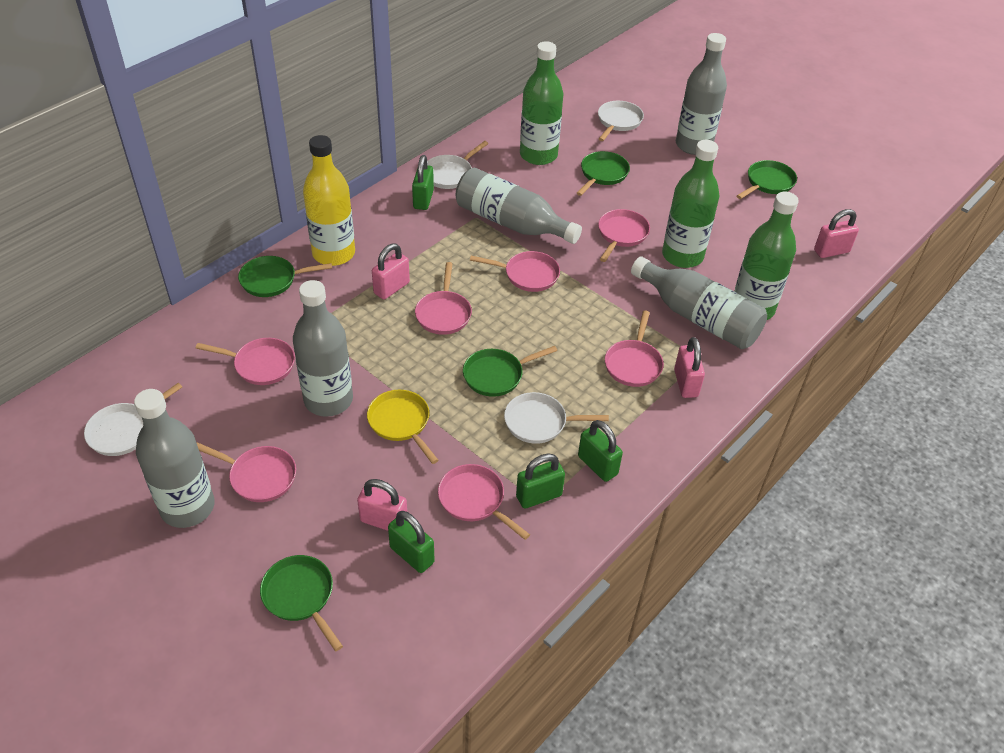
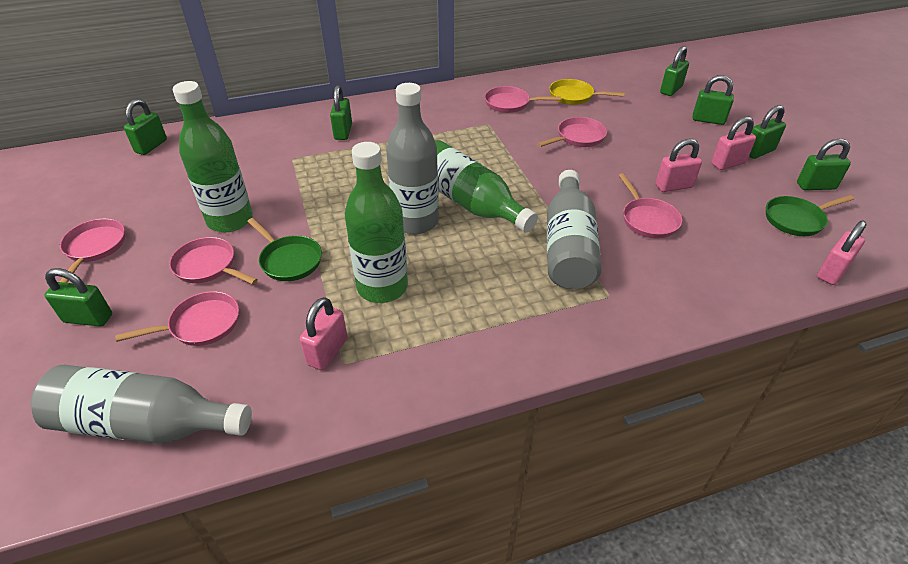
green padlock: 4 -> 7
green pan: 5 -> 2
grey bottle: 5 -> 3
pink pan: 7 -> 6
white pan: 4 -> 0
yellow bottle: 1 -> 0

